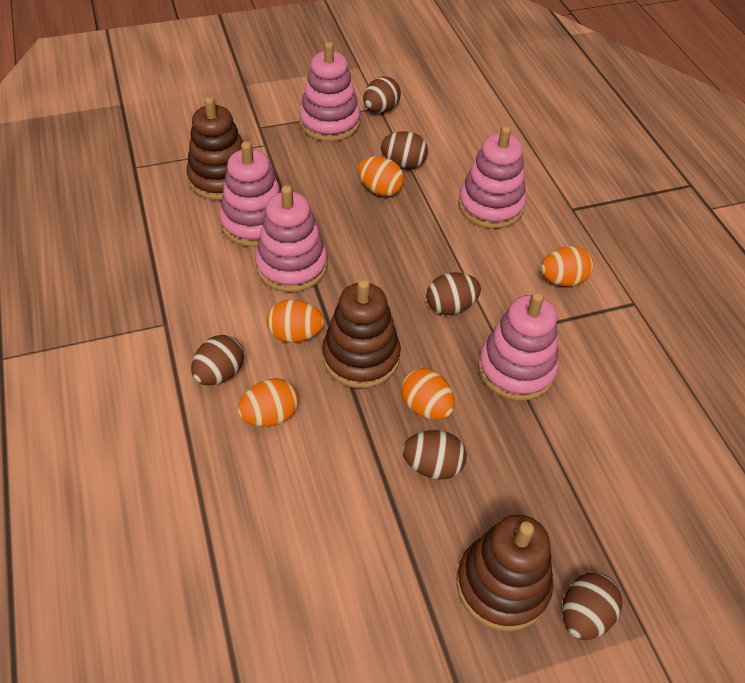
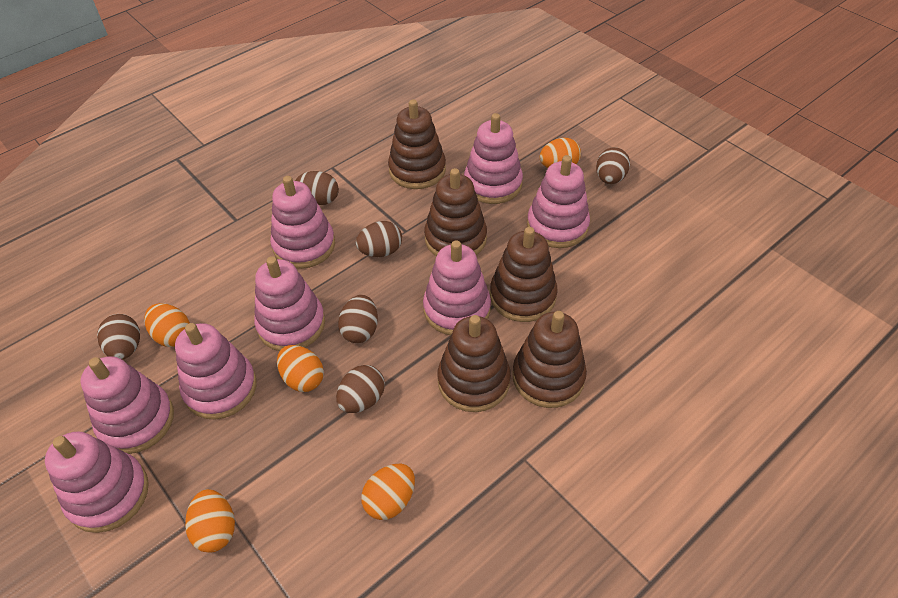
brown stacking toy: 3 -> 5
pink stacking toy: 5 -> 8

